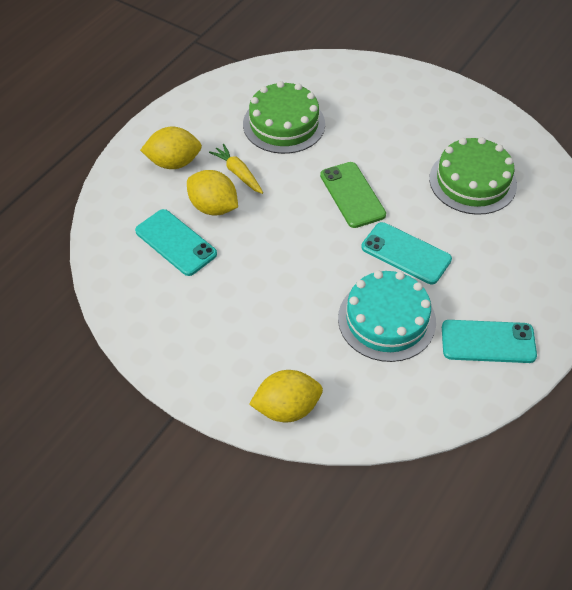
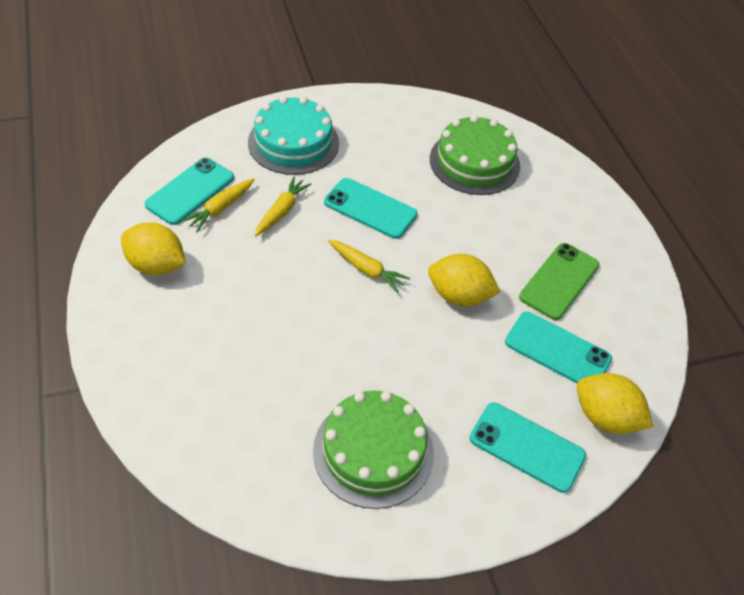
turquoise phone: 3 -> 4
yellow carrot: 1 -> 3

